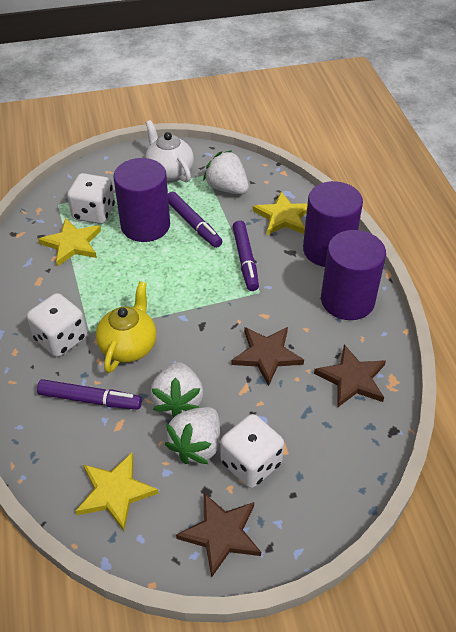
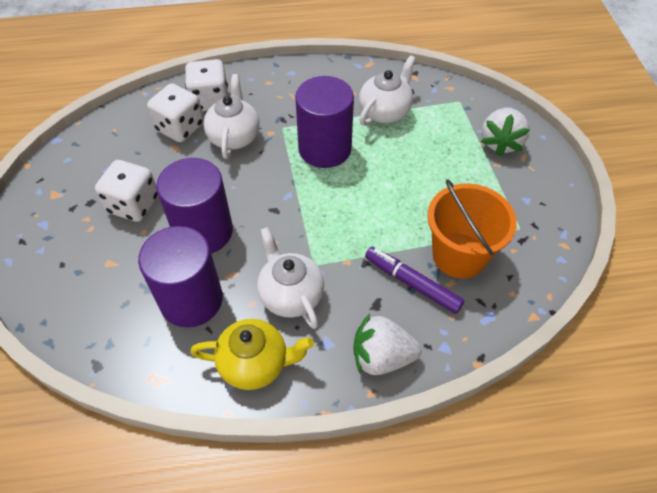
brown star: 3 -> 0
orange bucket: 0 -> 1
purple marker: 3 -> 1
white strawberry: 3 -> 2
white teapot: 1 -> 3
yellow star: 3 -> 0

